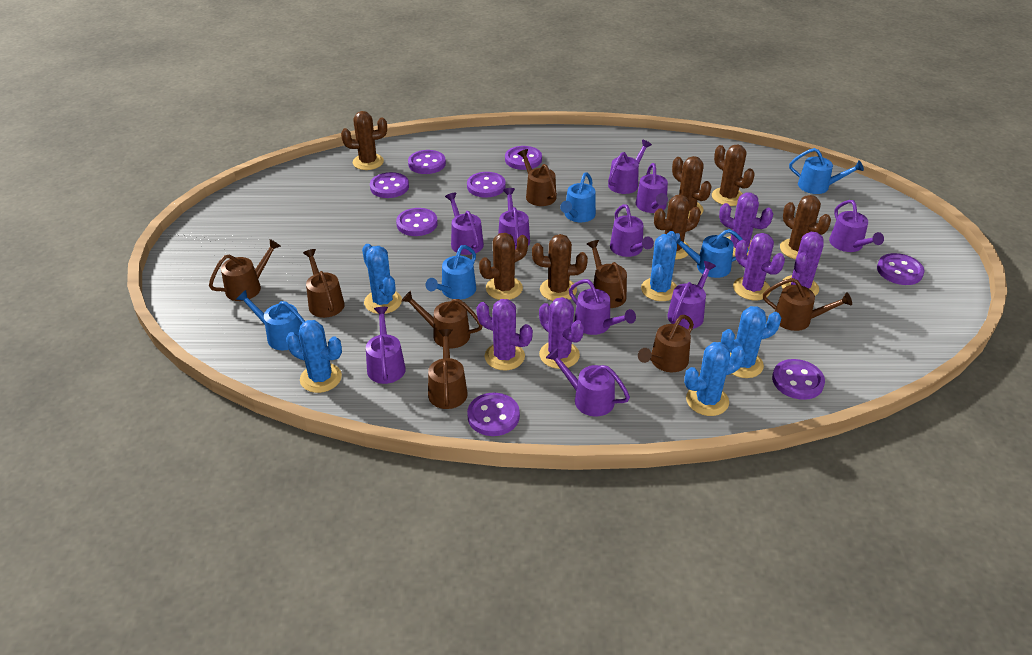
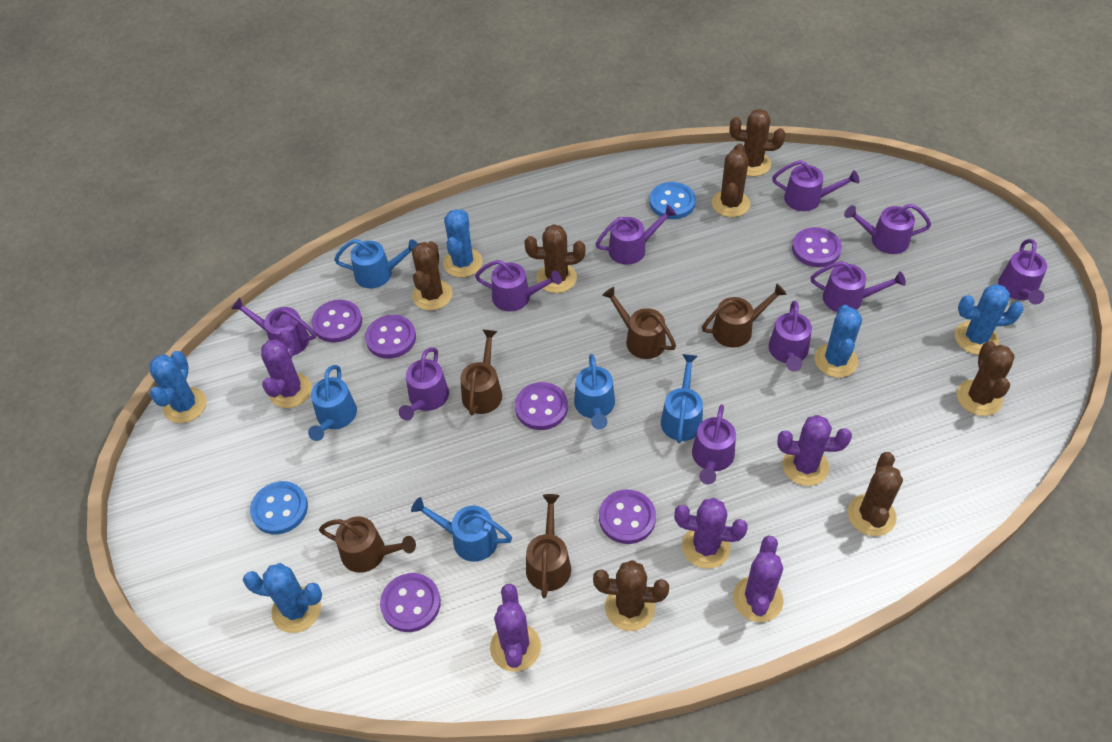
blue button: 0 -> 2
brown watering can: 8 -> 5
purple button: 8 -> 6

